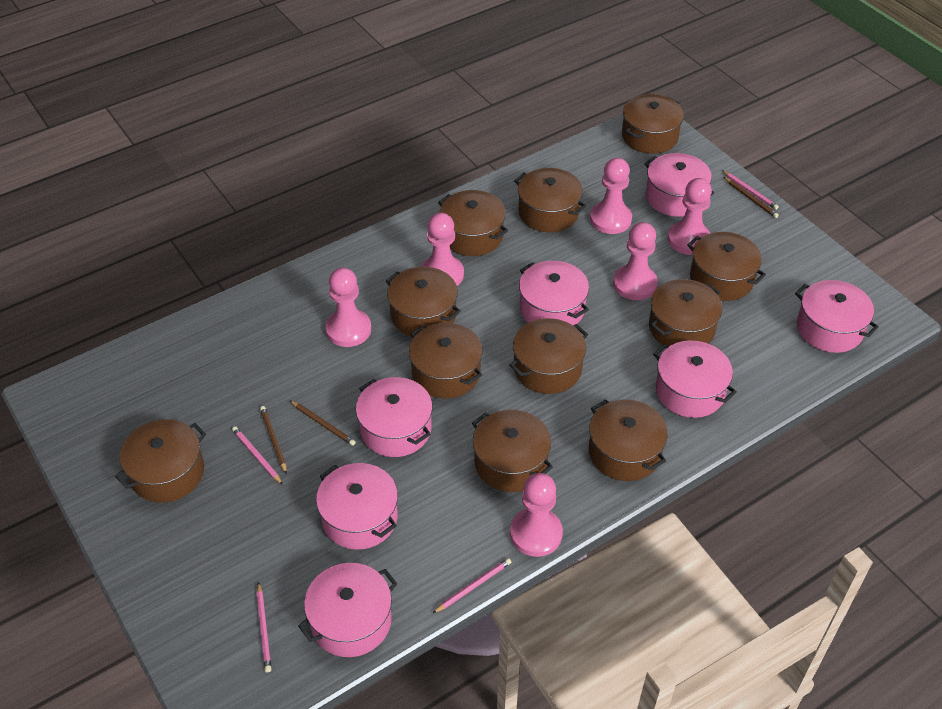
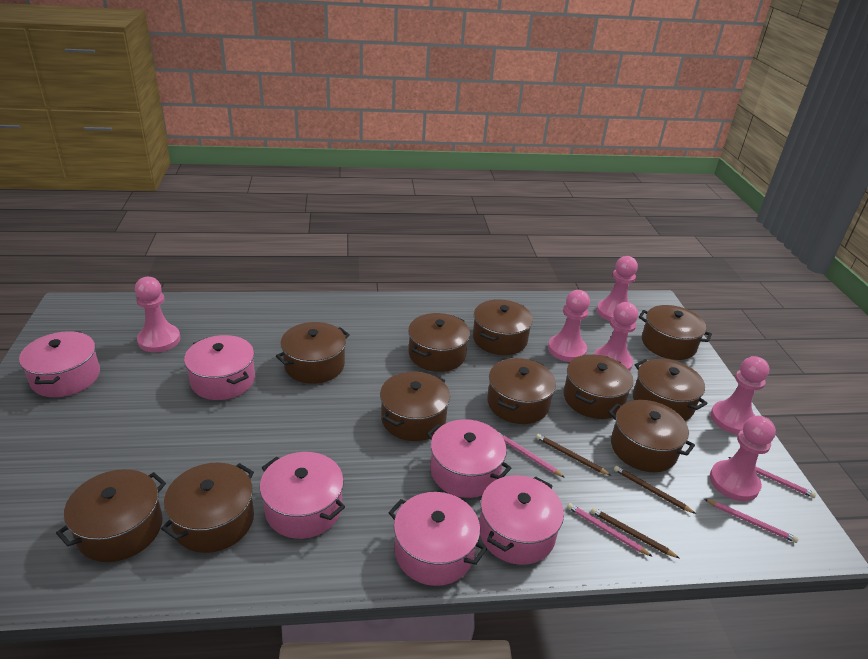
pink pot: 7 -> 6

